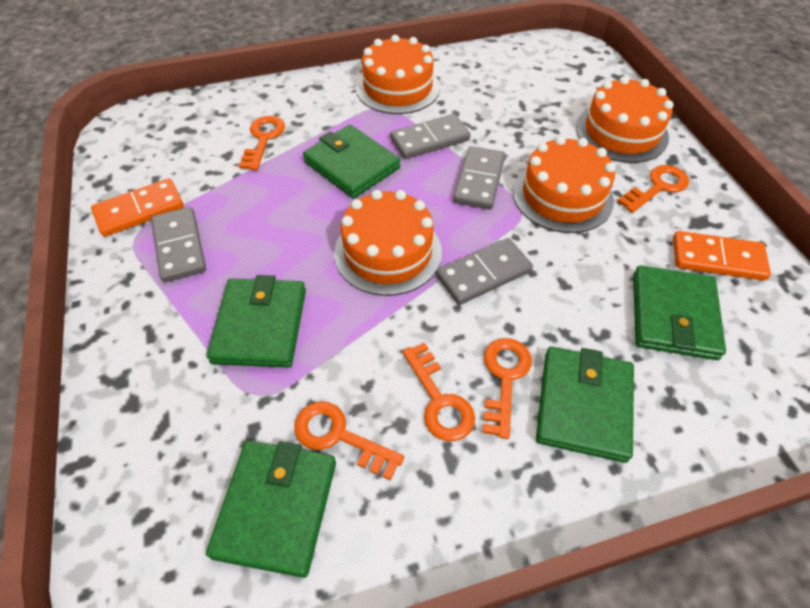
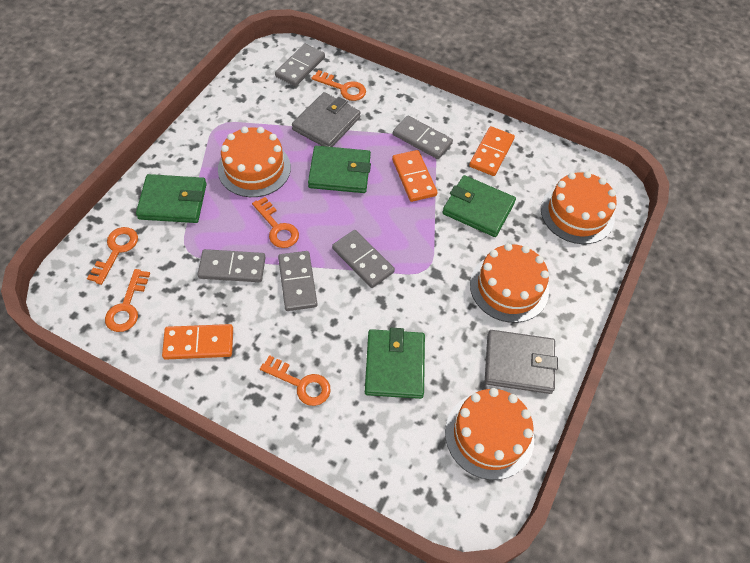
green wallet: 5 -> 4
grey domino: 4 -> 5
grey wallet: 0 -> 2
orange domino: 2 -> 3

